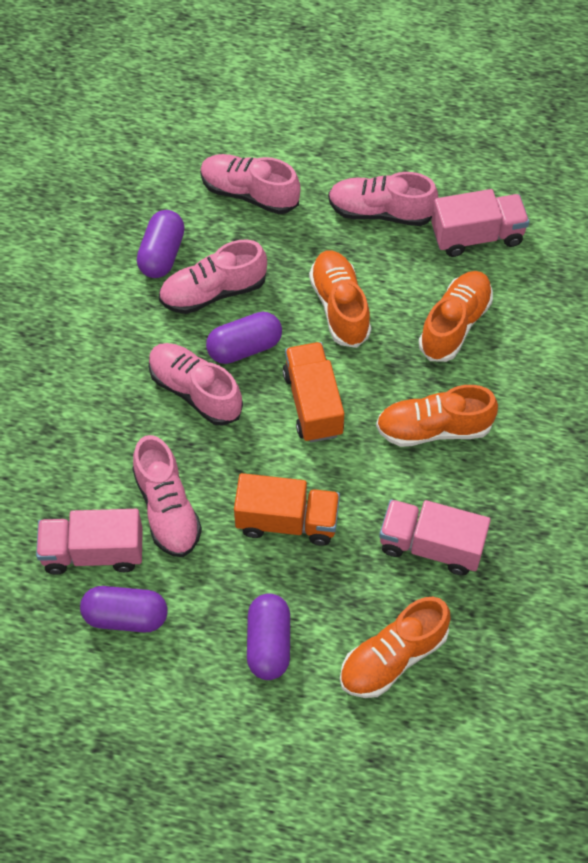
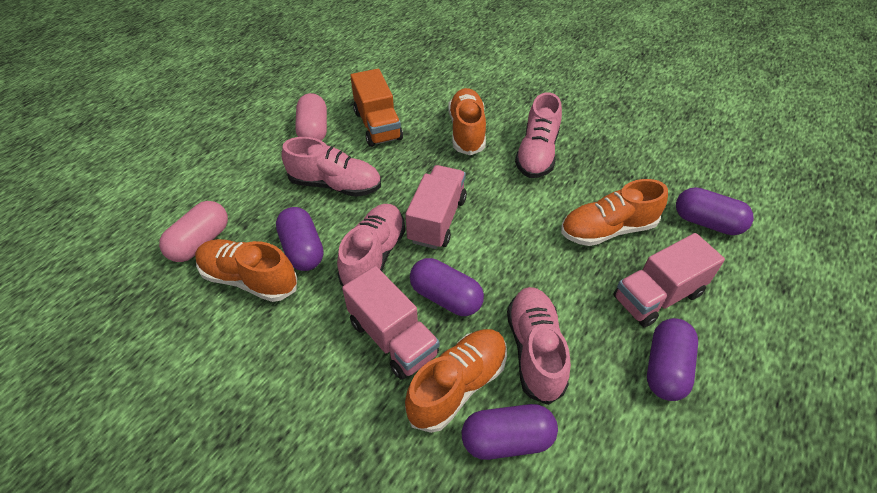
orange truck: 2 -> 1
pink capsule: 0 -> 2
pink shoe: 5 -> 4
purple capsule: 4 -> 5

